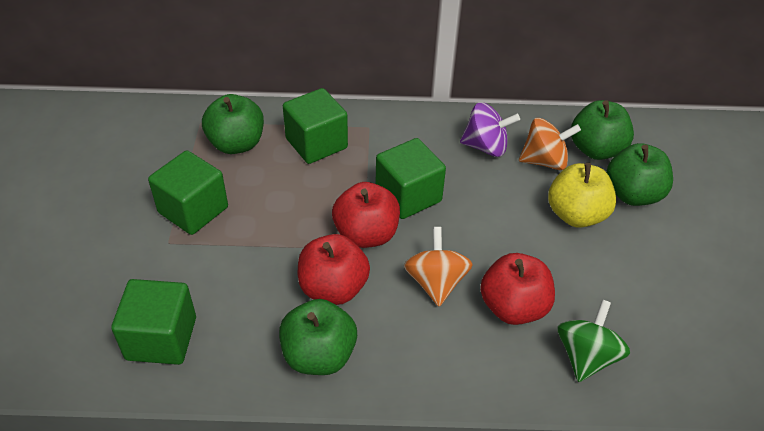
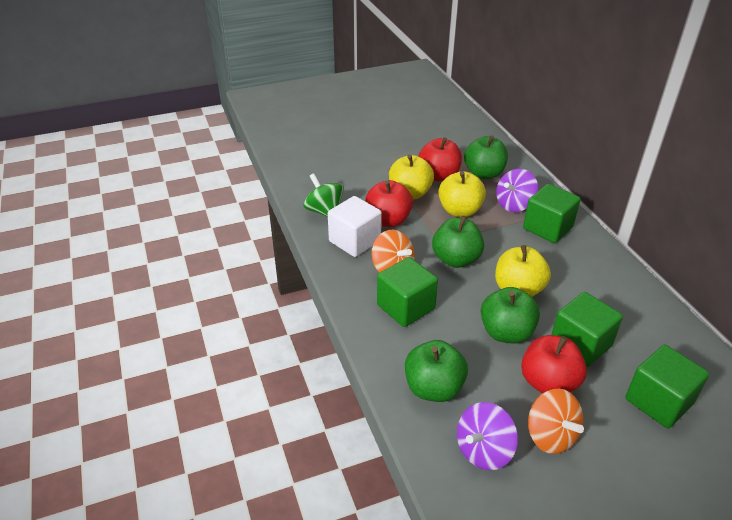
purple spinning top: 1 -> 2
white cube: 0 -> 1
yellow apple: 1 -> 3

